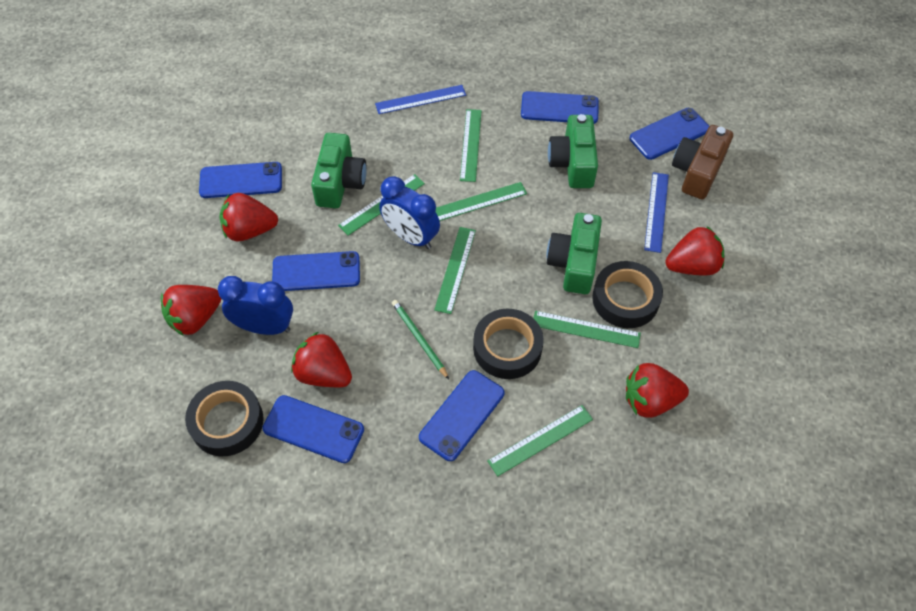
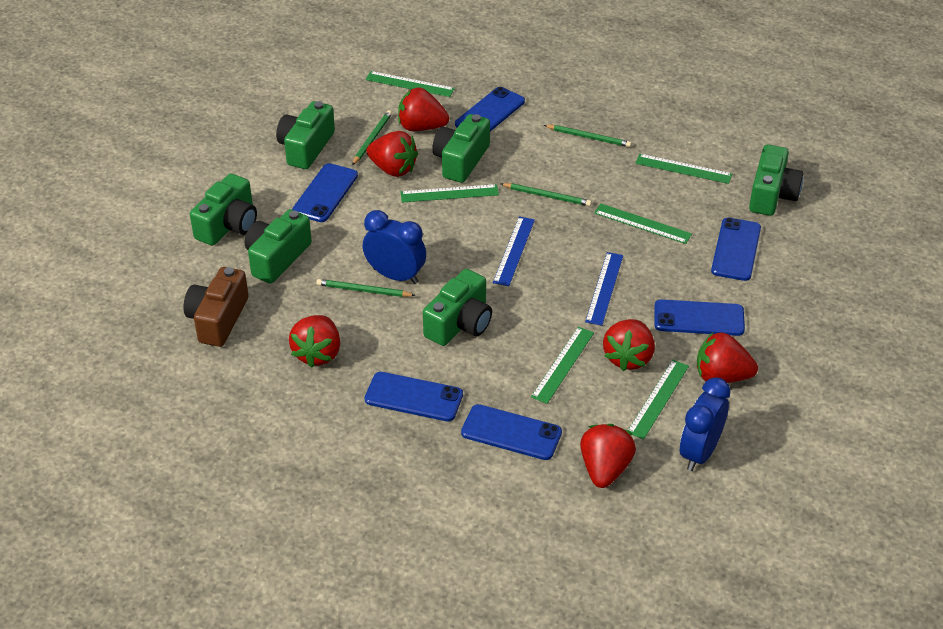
black tape: 3 -> 0
green camera: 3 -> 6
green pencil: 1 -> 4
red strawberry: 5 -> 6

